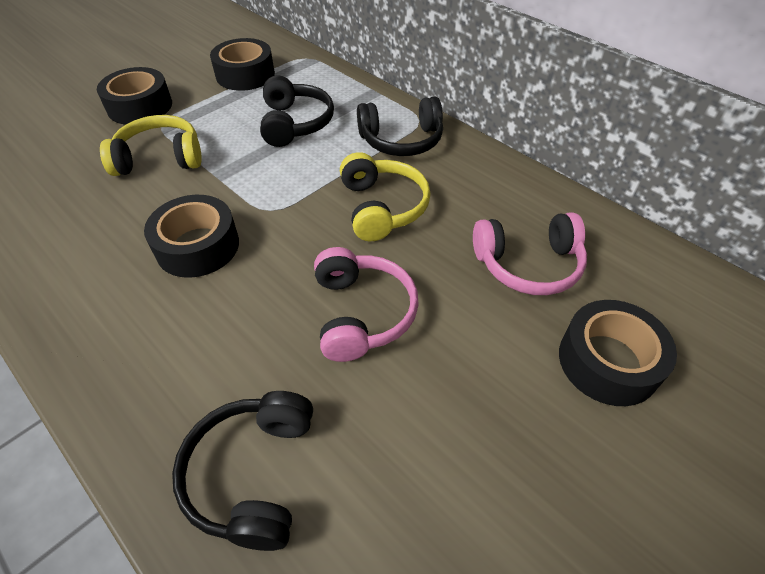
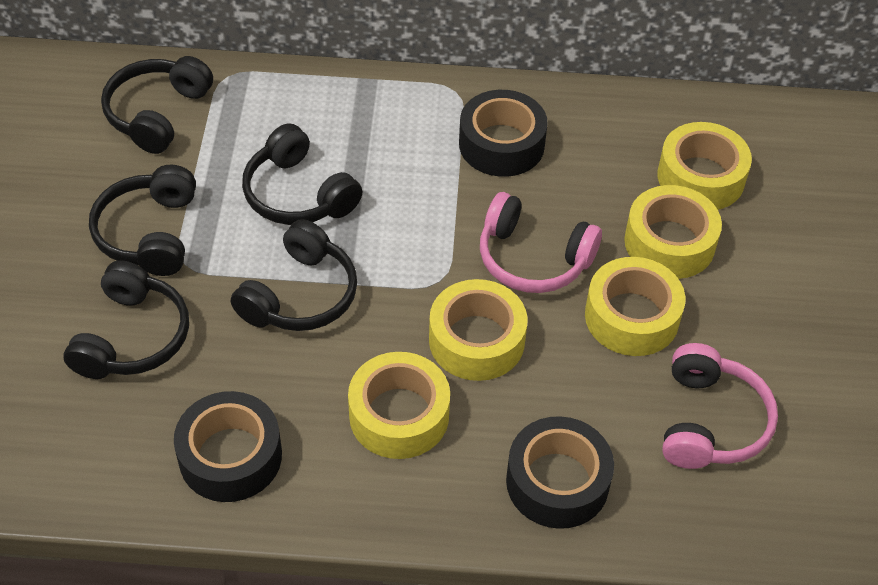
black headphones: 3 -> 5
black tape: 4 -> 3
yellow headphones: 2 -> 0
yellow tape: 0 -> 5

